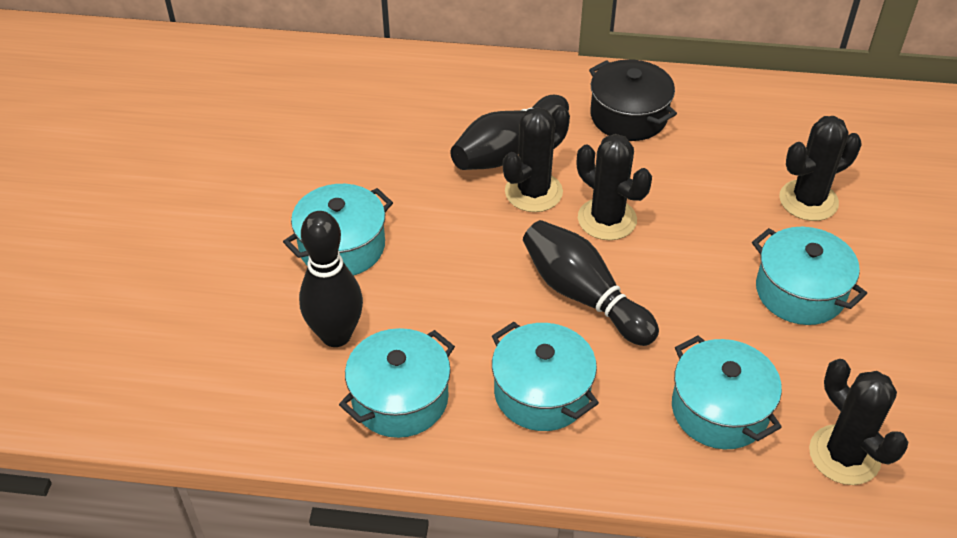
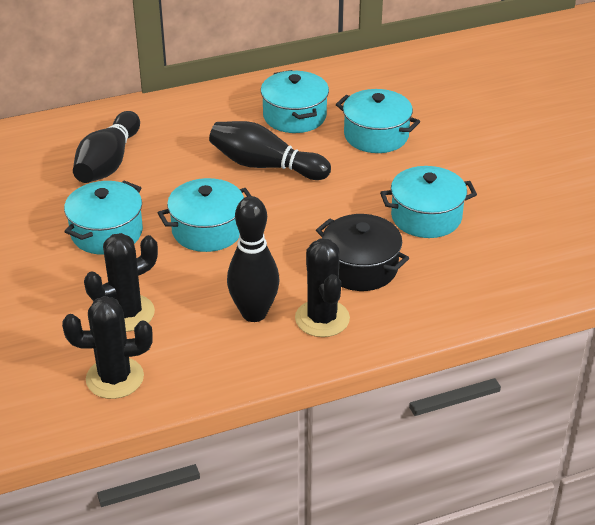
black cactus: 4 -> 3

